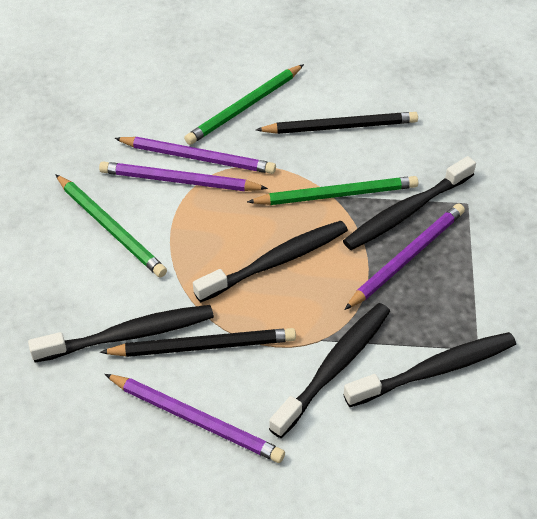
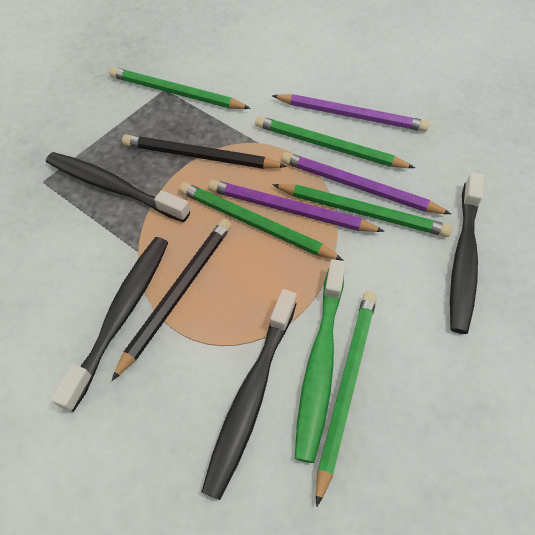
black toothbrush: 5 -> 4
green pencil: 3 -> 5
green toothbrush: 0 -> 1
purple pencil: 4 -> 3

